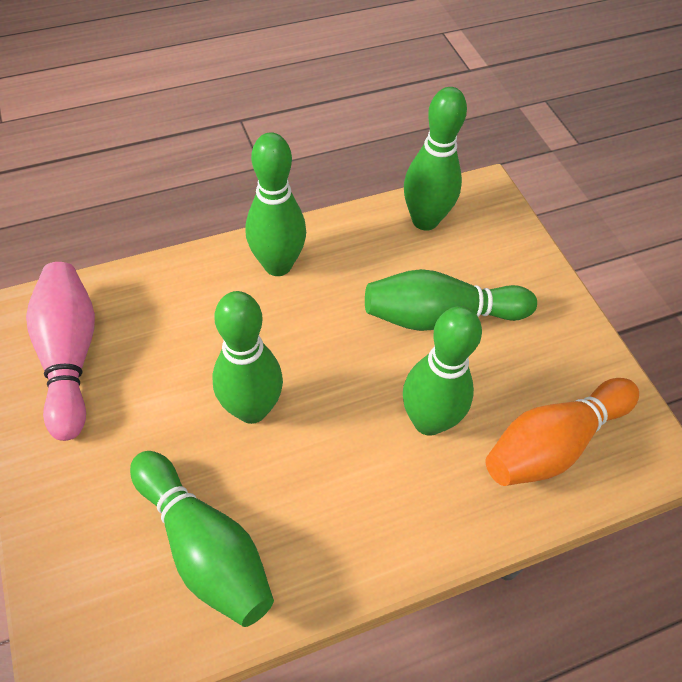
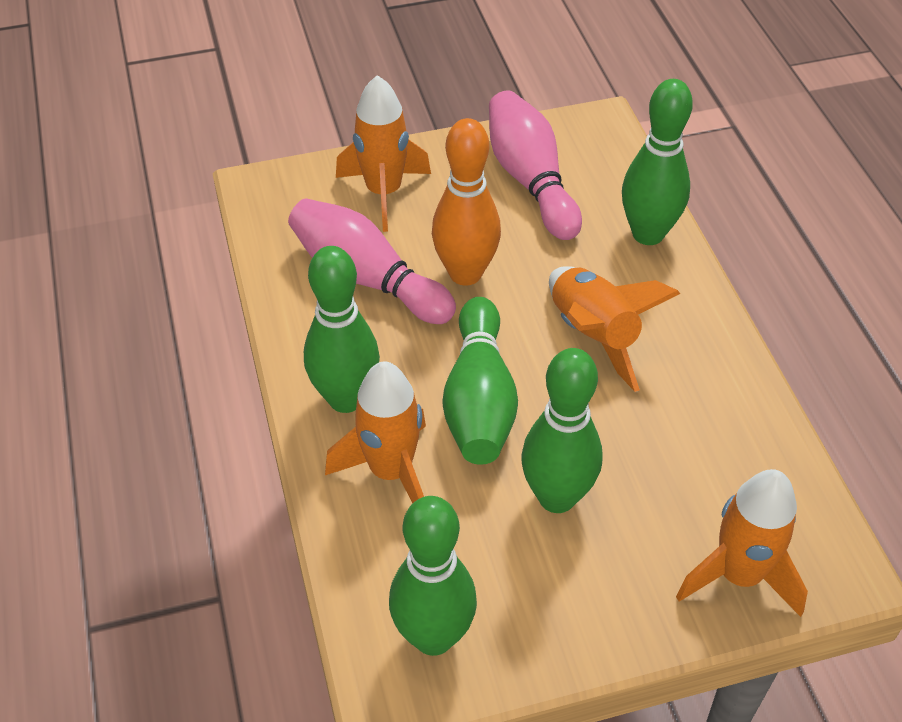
green bowling pin: 6 -> 5
orange rocket: 0 -> 4
pink bowling pin: 1 -> 2

